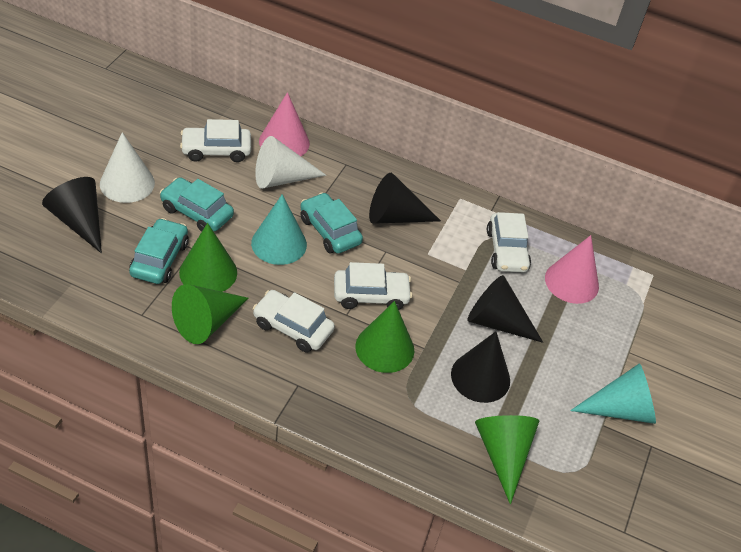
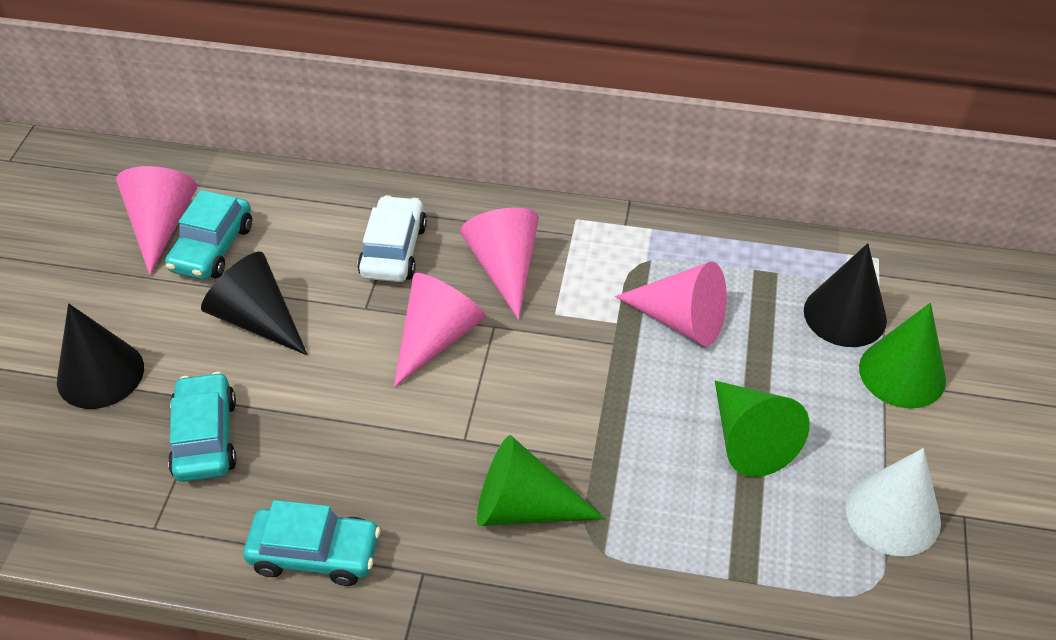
black cone: 4 -> 3
green cone: 4 -> 3
pink cone: 2 -> 4
turquoise cone: 2 -> 0
white car: 4 -> 1
white cone: 2 -> 1

